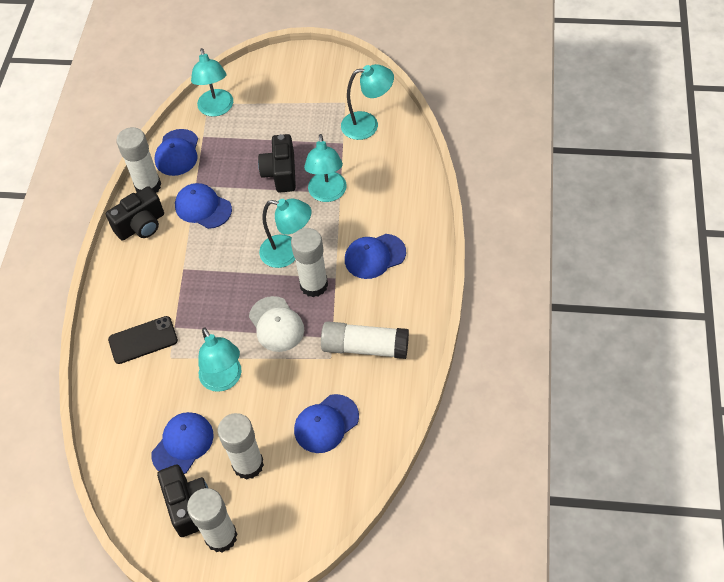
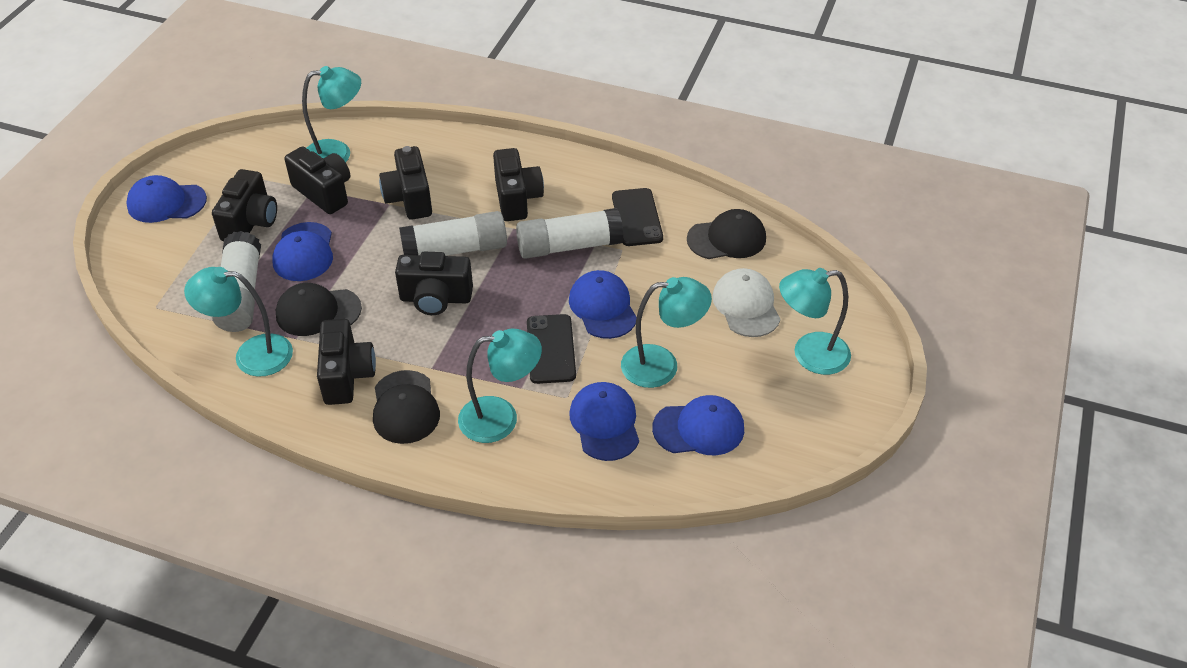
black camera: 3 -> 6
black cap: 0 -> 3
black phone: 1 -> 2
white glue stick: 5 -> 3

